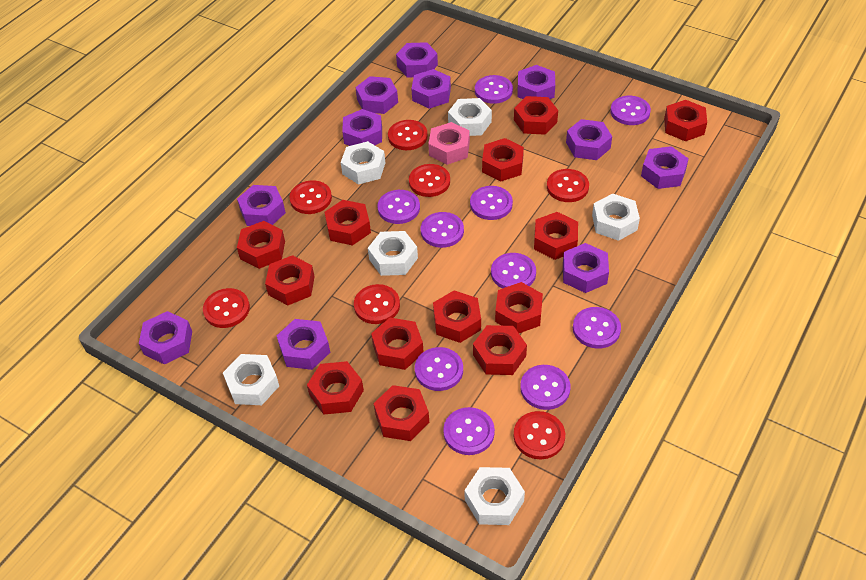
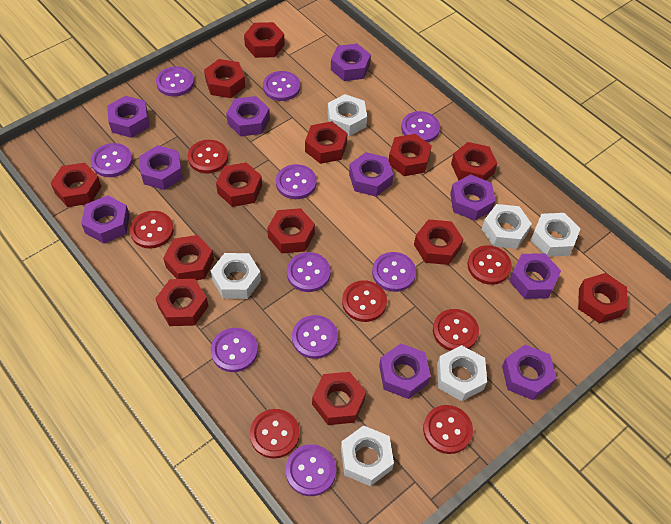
pink nut: 1 -> 0
purple nut: 11 -> 10

